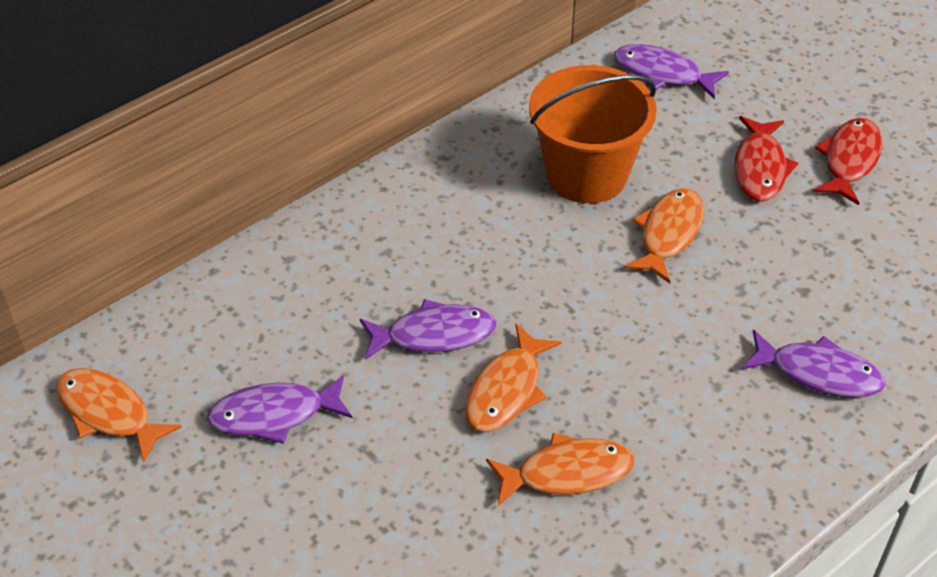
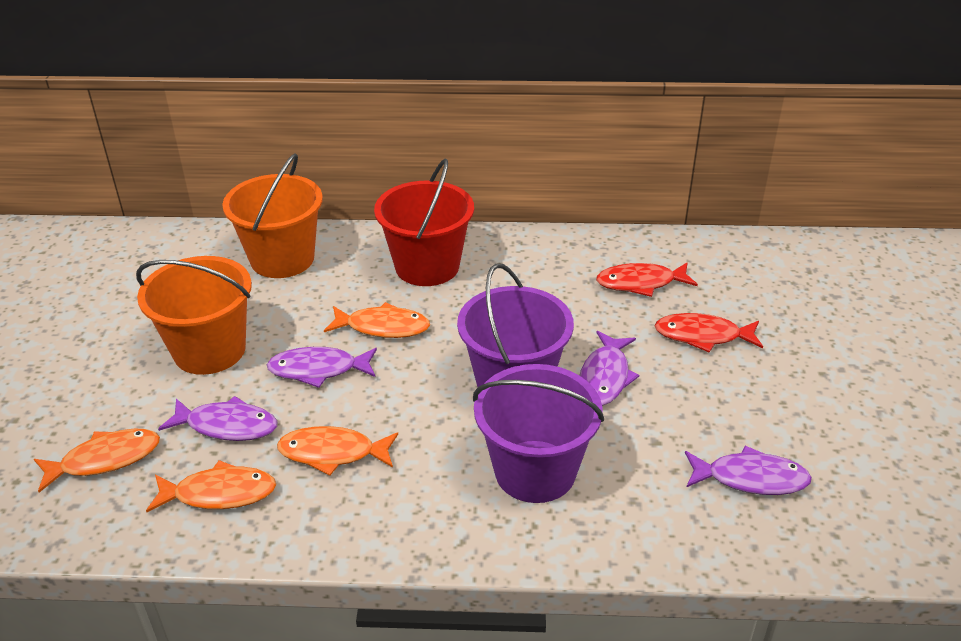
orange bucket: 1 -> 2
purple bucket: 0 -> 2
red bucket: 0 -> 1

